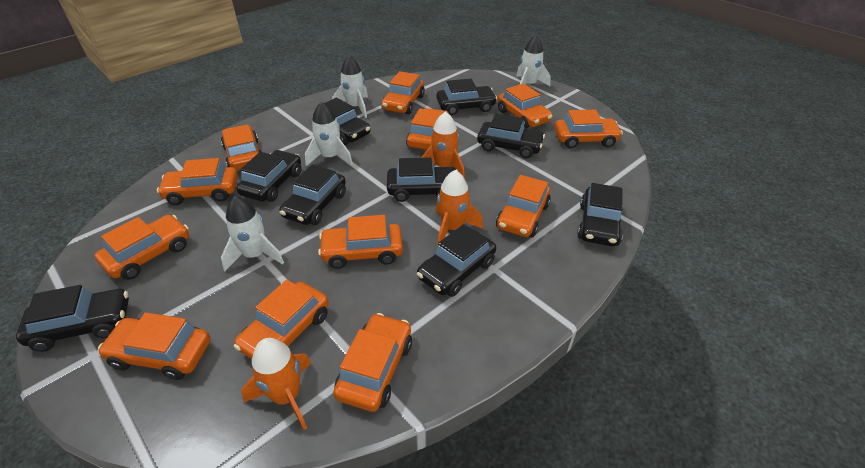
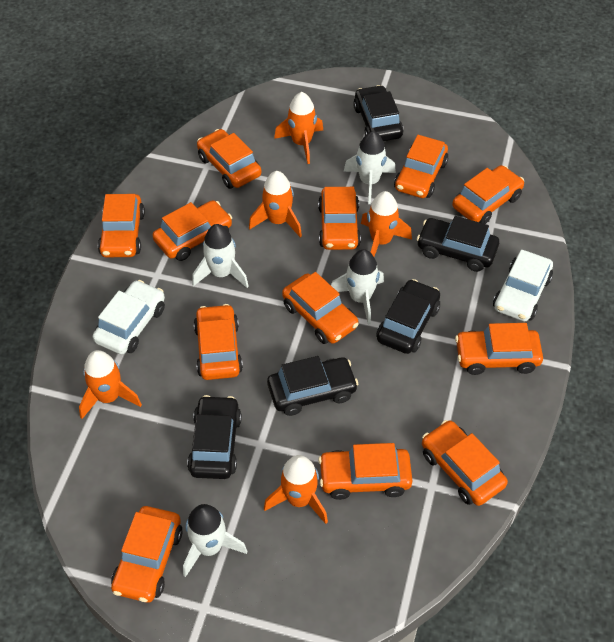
black car: 9 -> 5
orange rocket: 3 -> 5
white car: 0 -> 2

